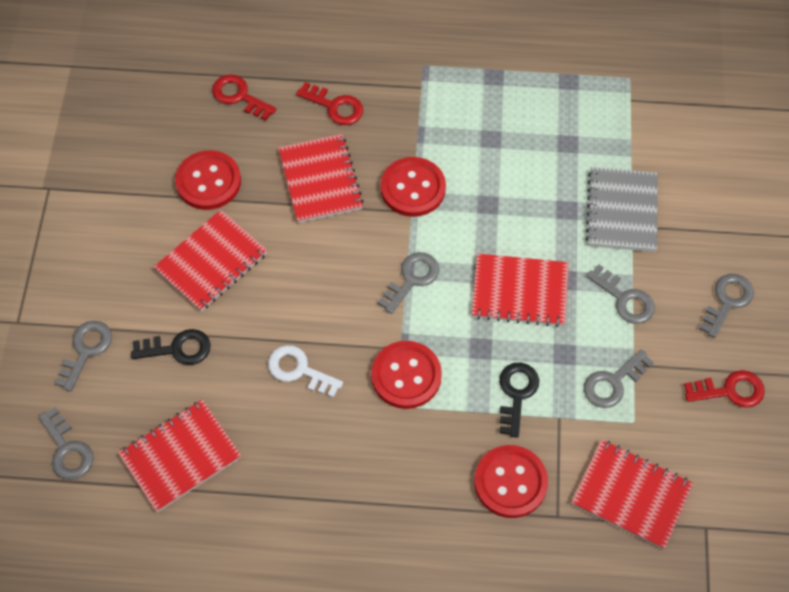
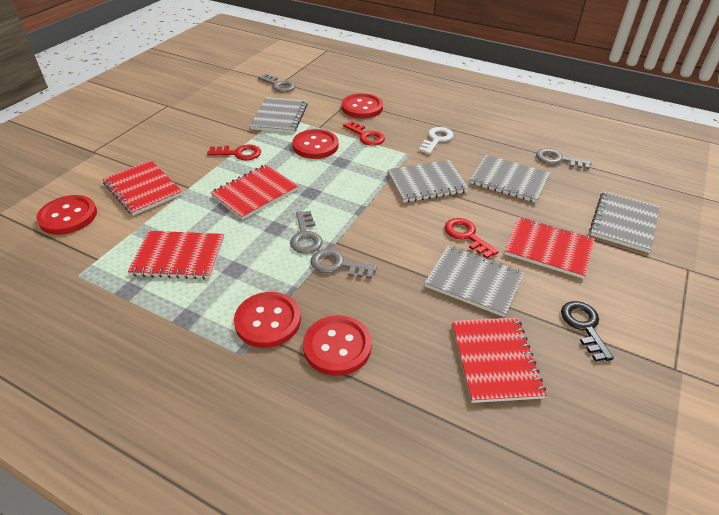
black key: 2 -> 1
grey key: 6 -> 4
grey notebook: 1 -> 5
red button: 4 -> 5

